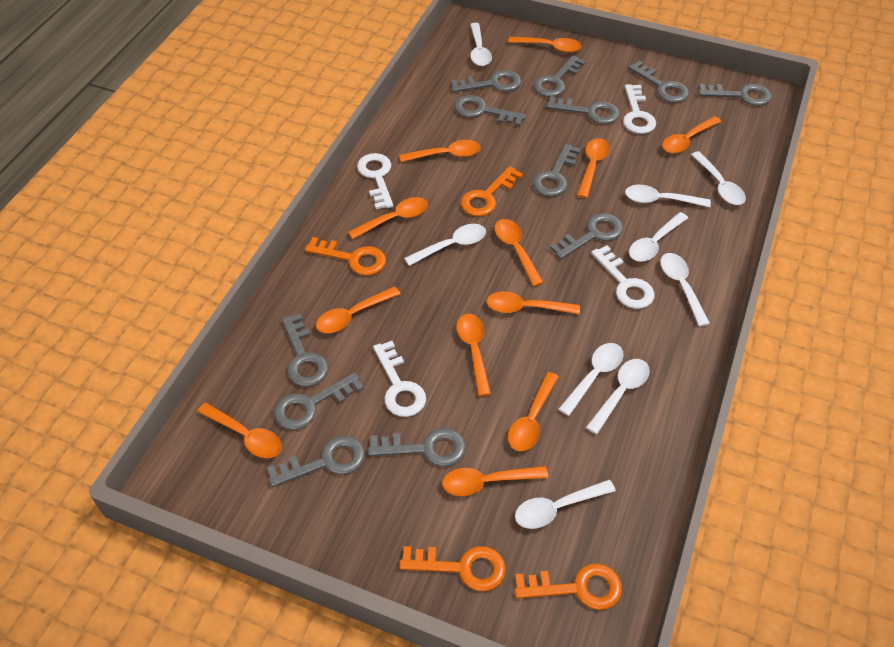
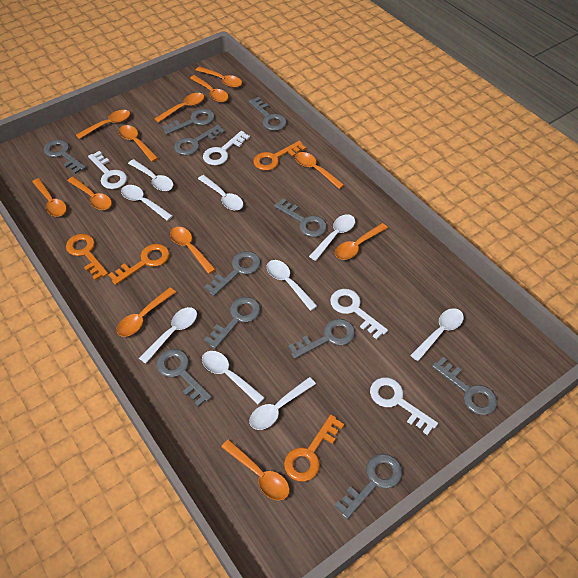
grey key: 12 -> 11

